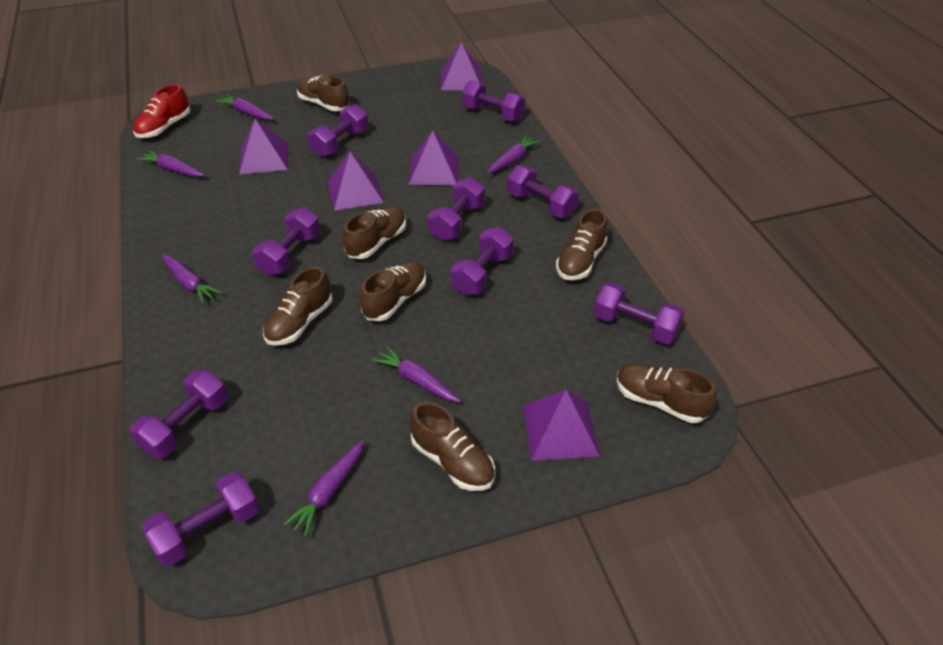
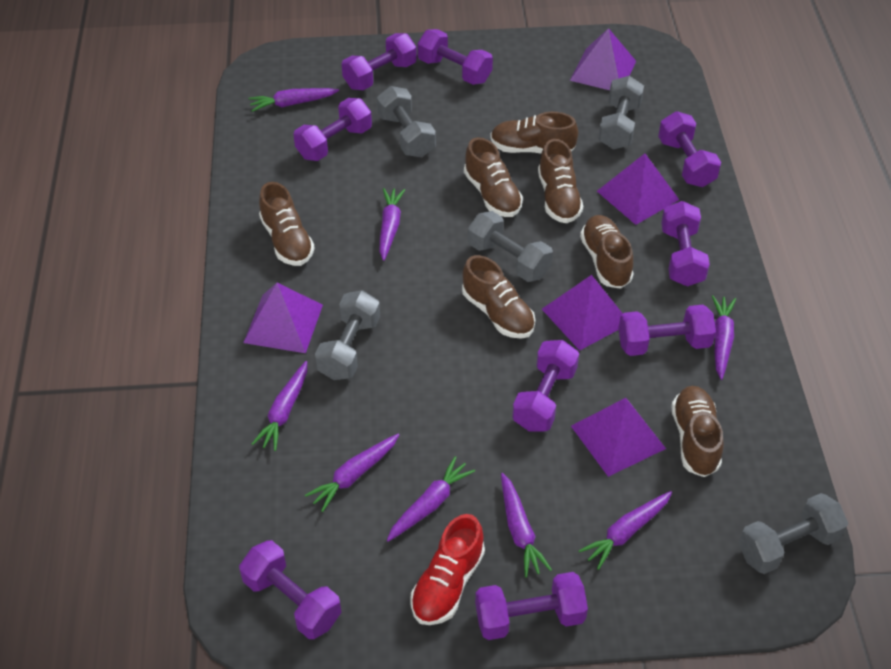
grey dumbbell: 0 -> 5
purple carrot: 6 -> 8

